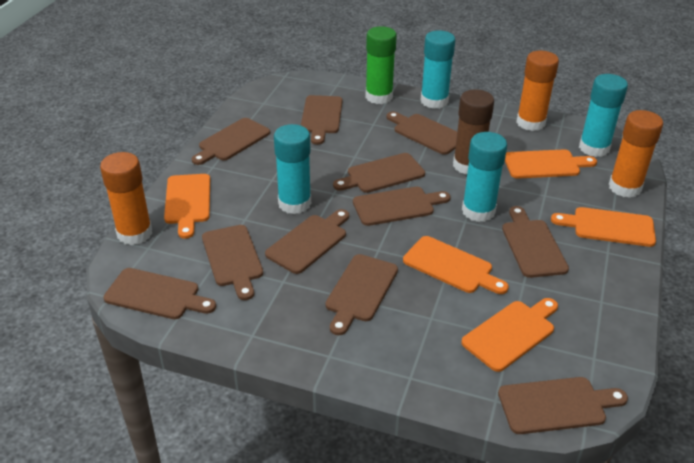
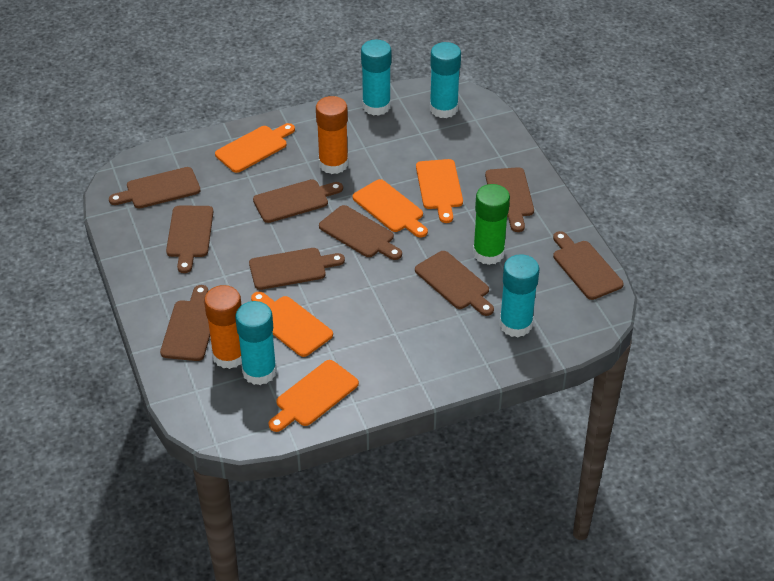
brown cutting board: 11 -> 9
brown glue stick: 1 -> 0
orange glue stick: 3 -> 2

